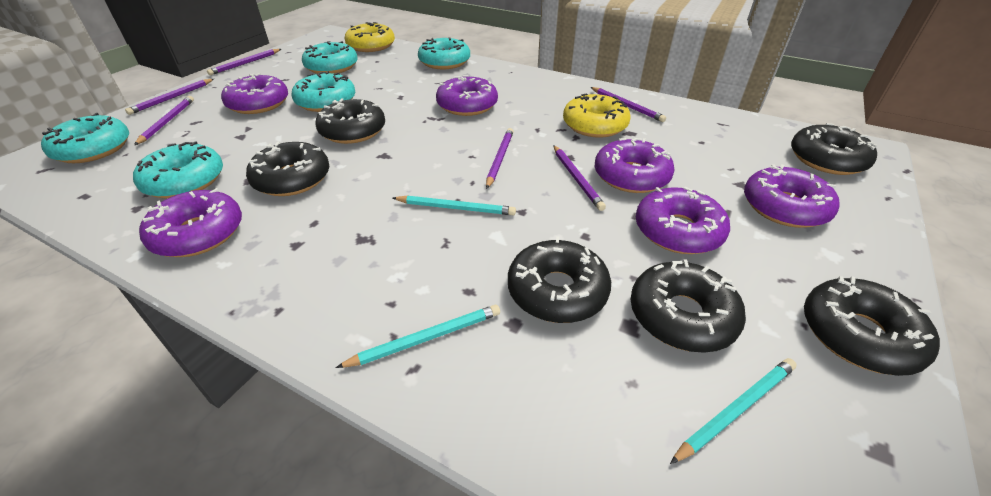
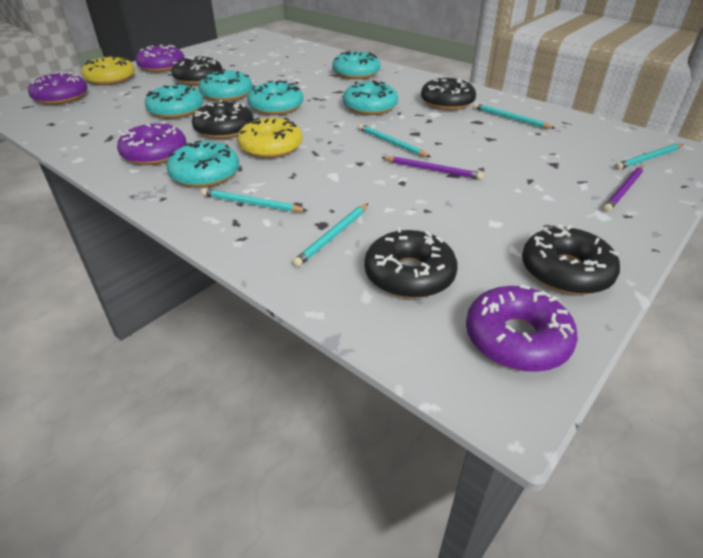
black donut: 6 -> 5
purple donut: 6 -> 4
purple pencil: 6 -> 2
turquoise donut: 5 -> 6
turquoise pencil: 3 -> 5

